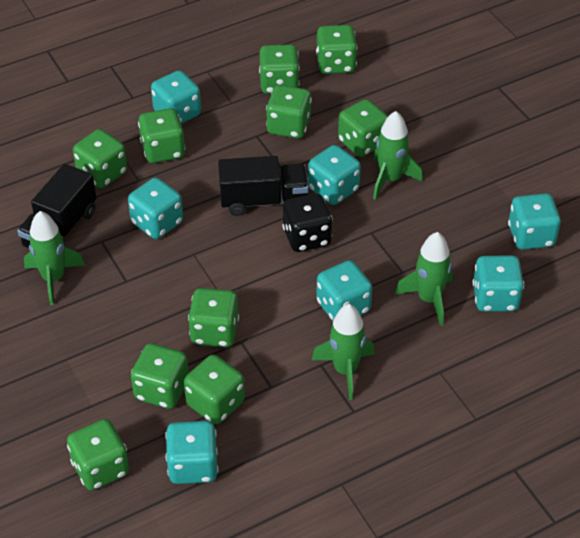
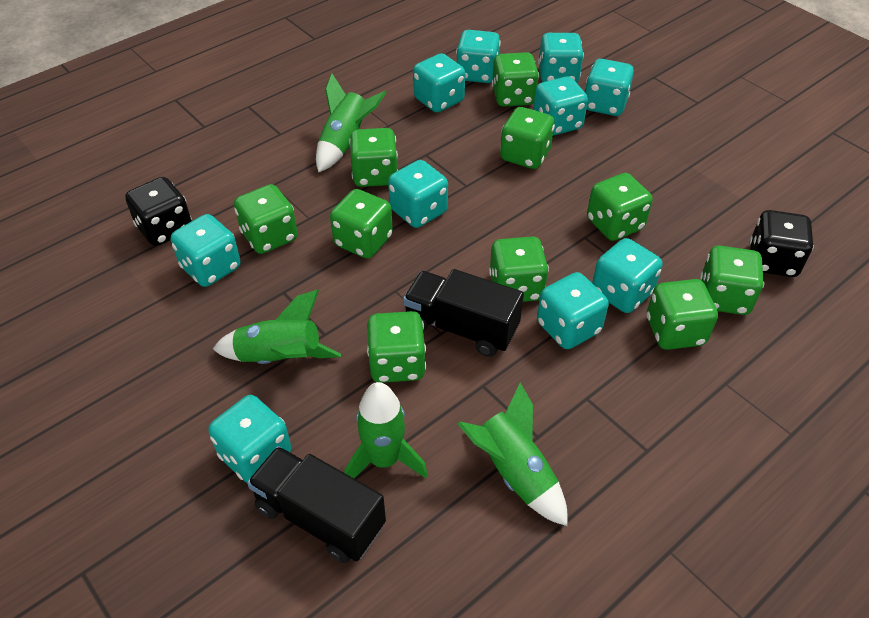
black dice: 1 -> 2
turquoise dice: 7 -> 10

